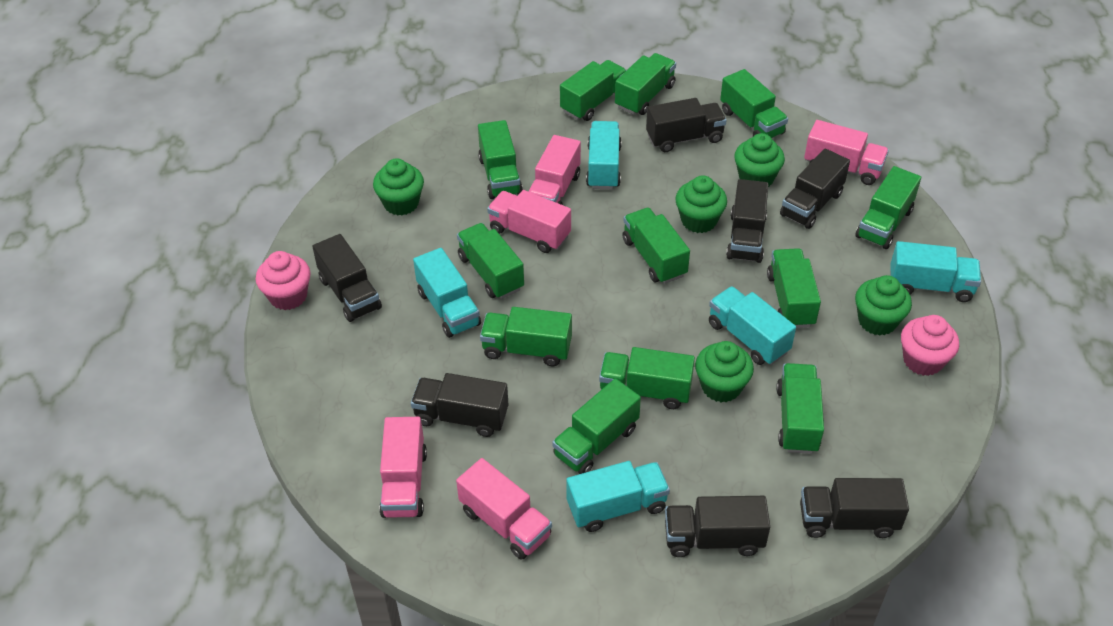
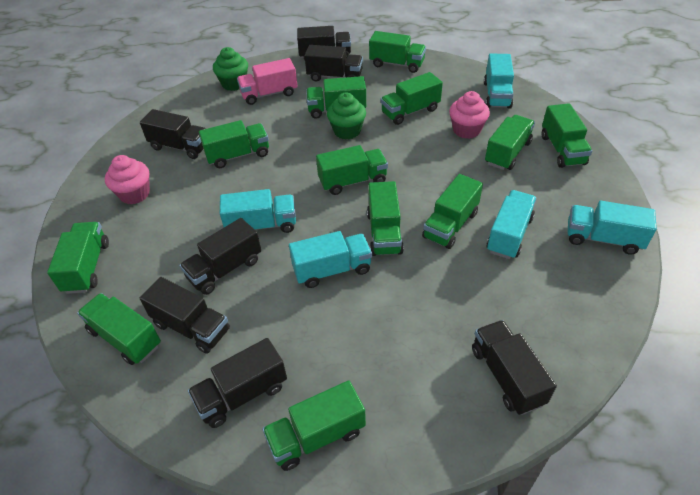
green cupcake: 5 -> 2
pink truck: 5 -> 1

